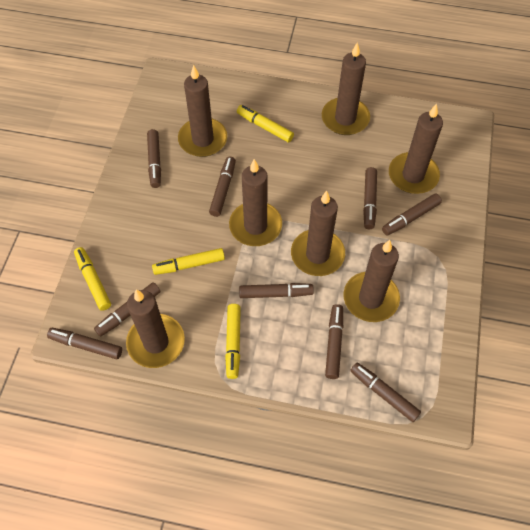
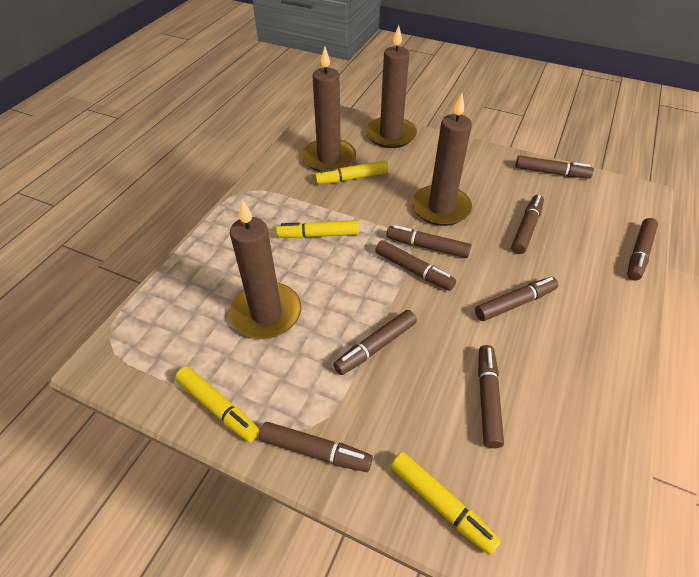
brown candle: 7 -> 4

